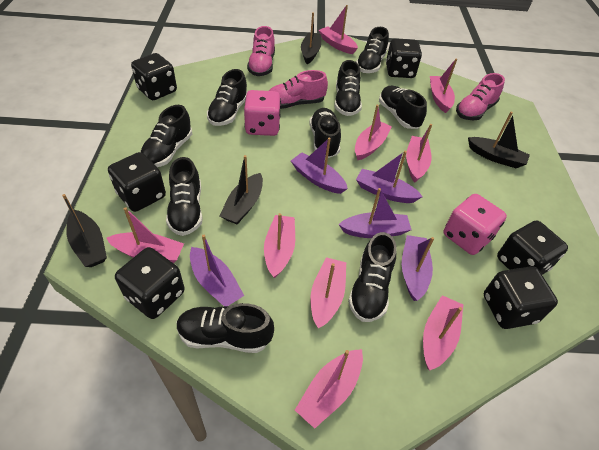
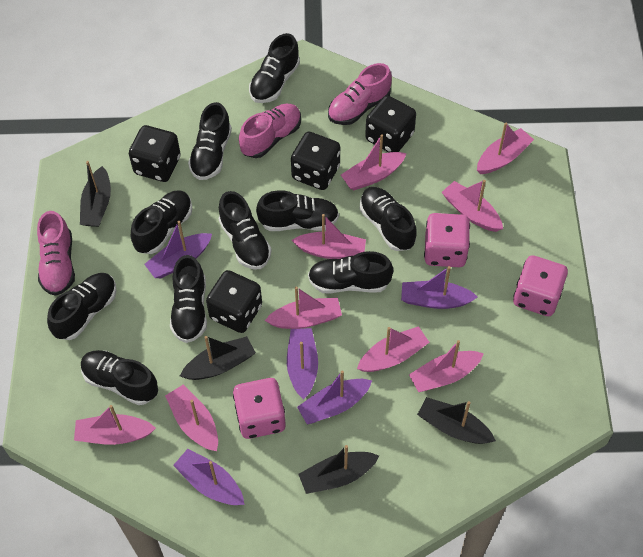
black dice: 6 -> 4
black shoe: 9 -> 10
pink dice: 2 -> 3

